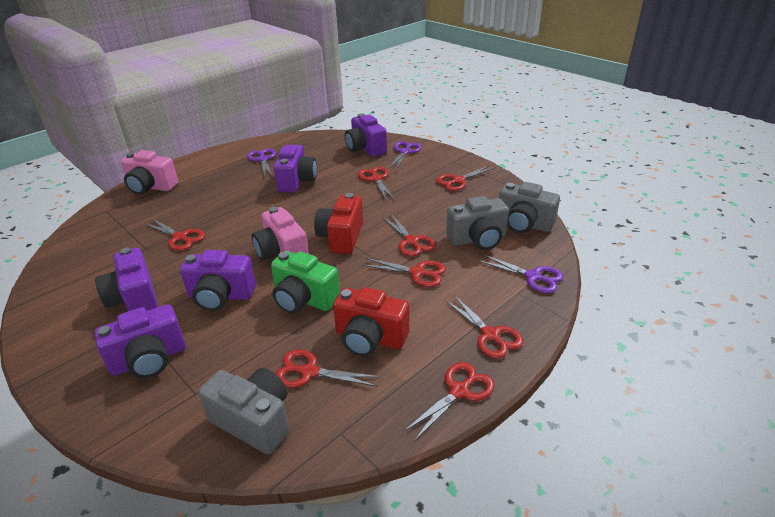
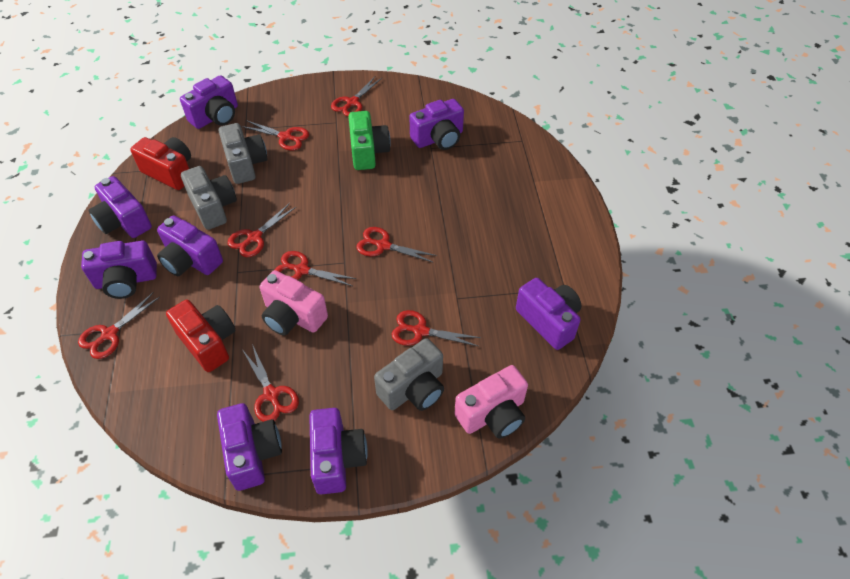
purple camera: 5 -> 8
purple scissors: 3 -> 0

